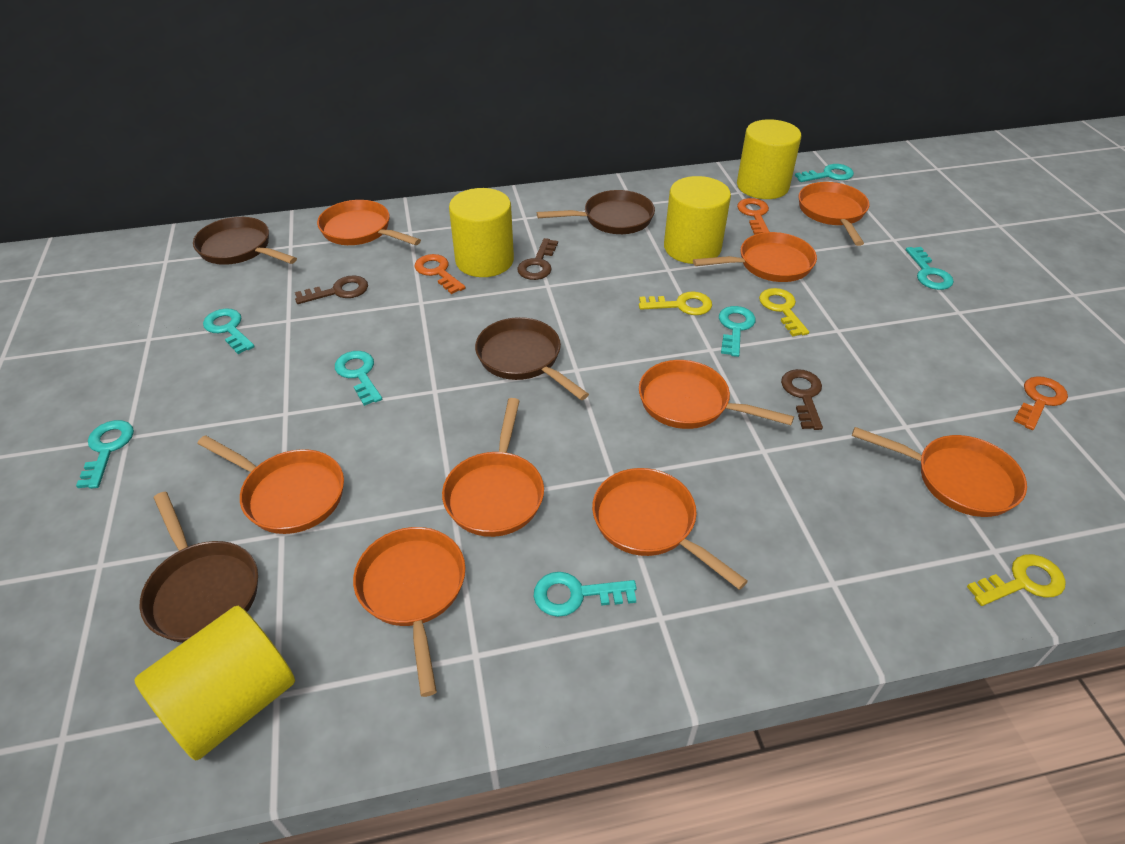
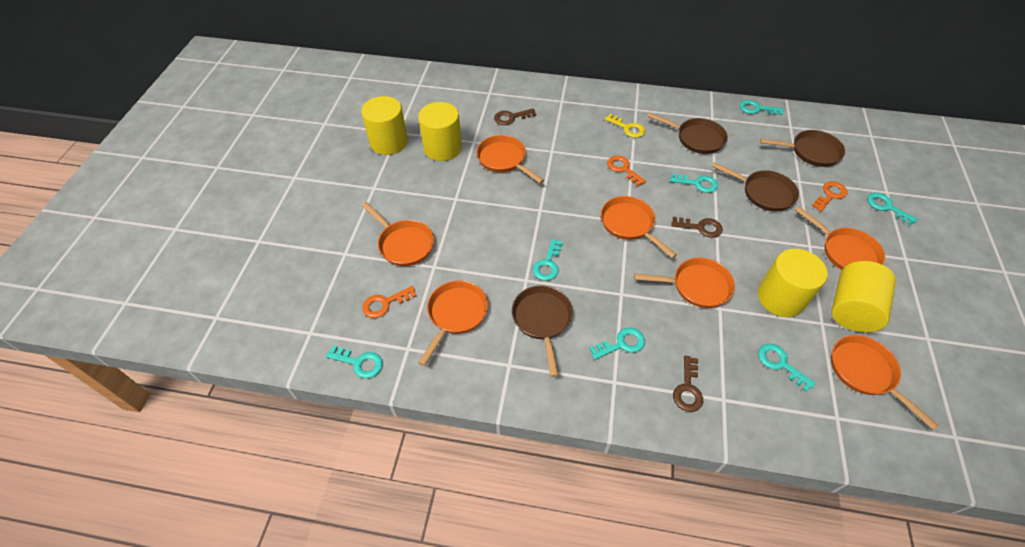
orange pan: 9 -> 7
yellow key: 3 -> 1

